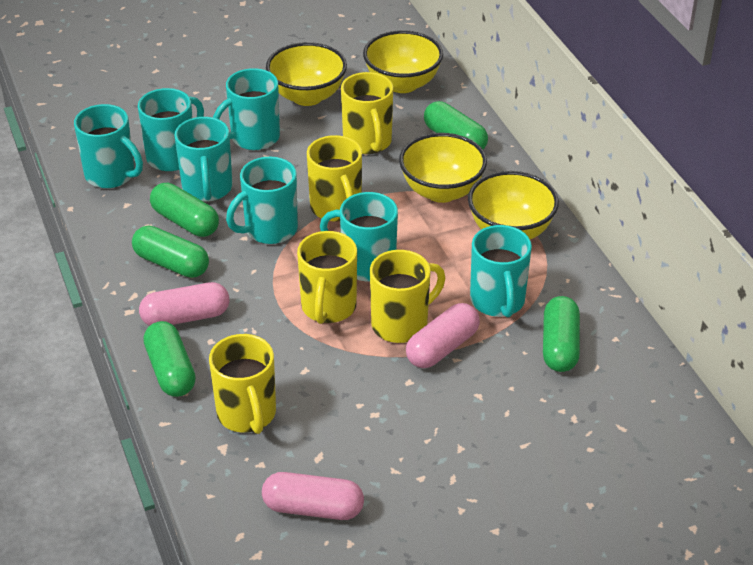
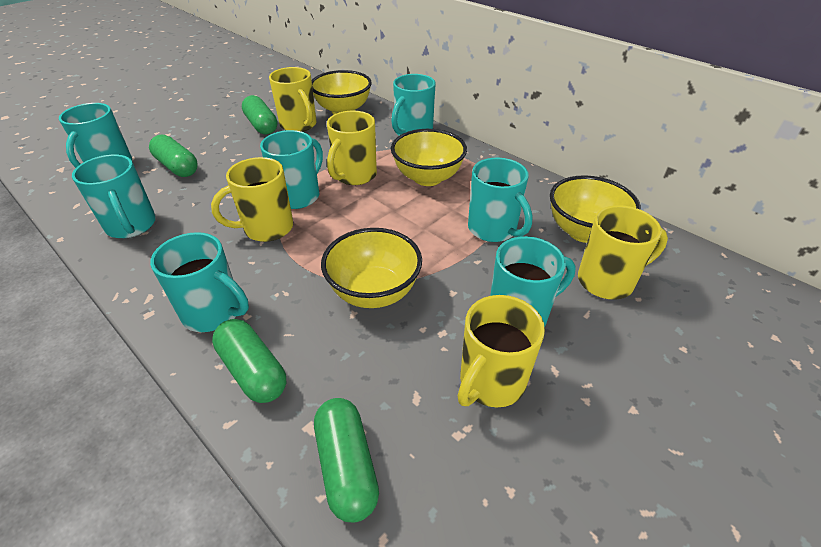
green capsule: 5 -> 4
pink capsule: 3 -> 0

